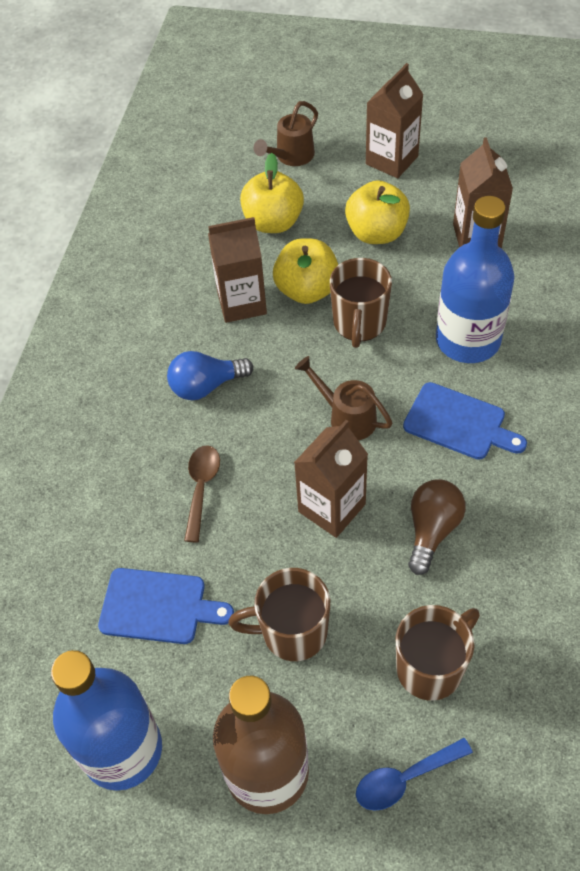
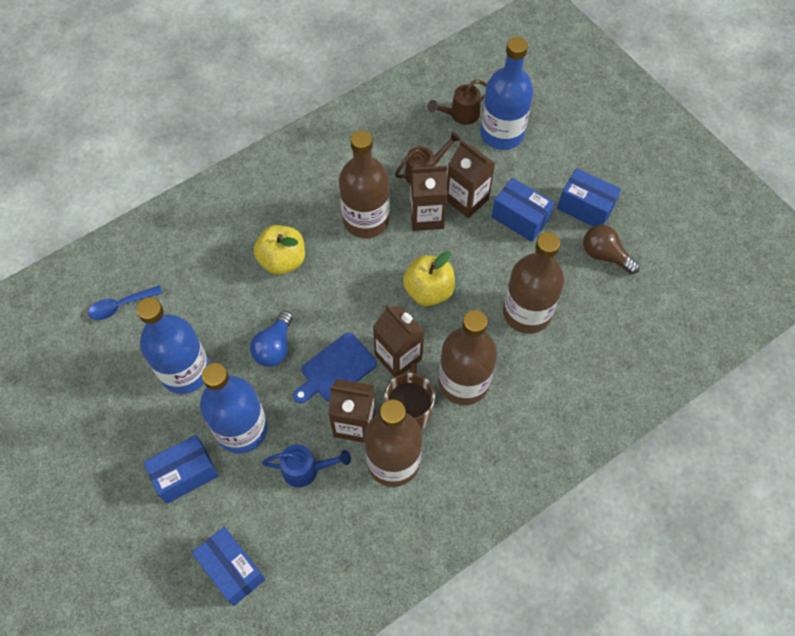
blue bottle: 2 -> 3
blue box: 0 -> 4
blue cutting board: 2 -> 1
blue watering can: 0 -> 1
brown bottle: 1 -> 4
brown mug: 3 -> 1
brown spoon: 1 -> 0
yellow apple: 3 -> 2

